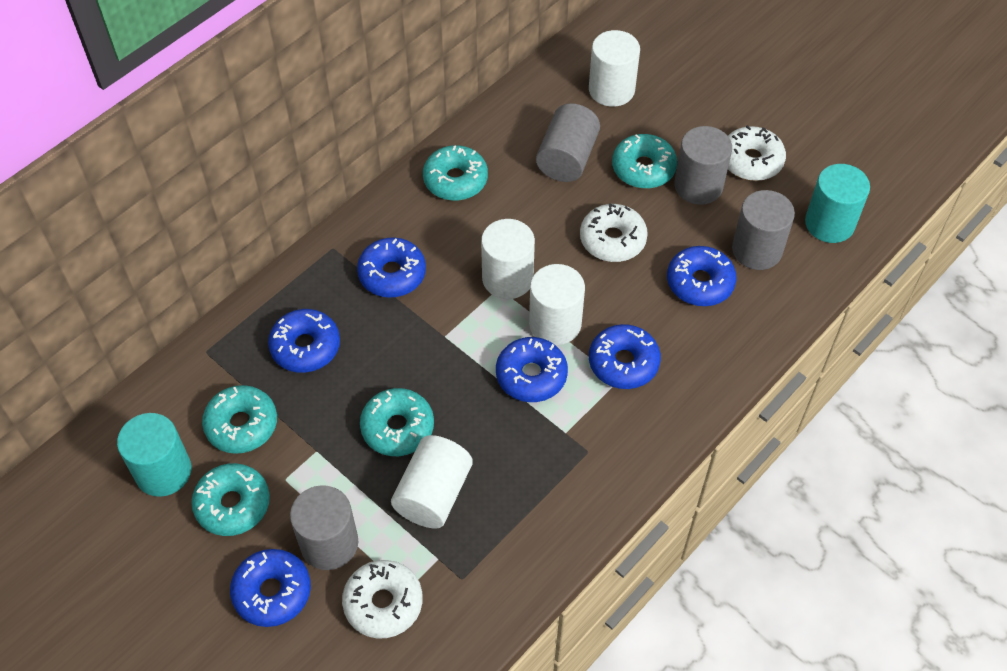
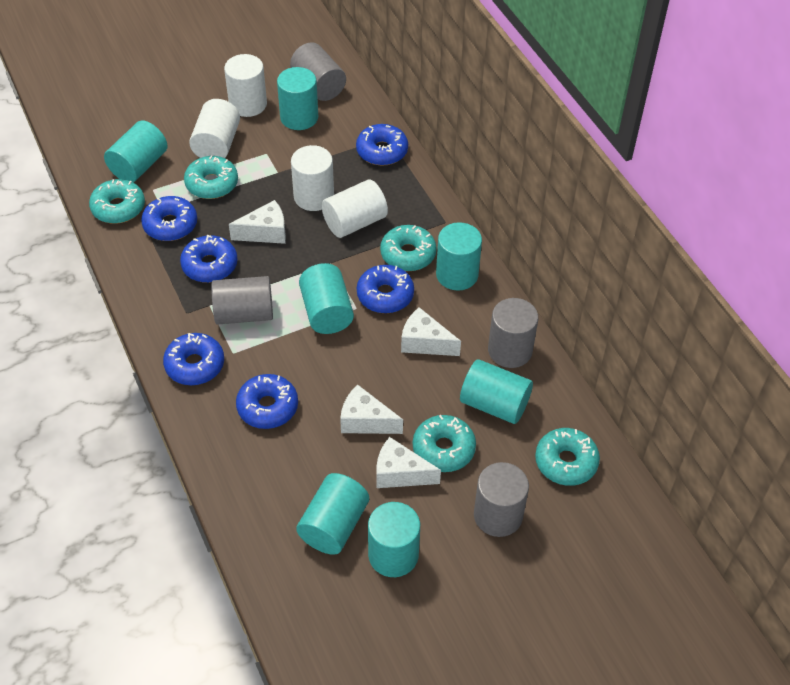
turquoise cylinder: 2 -> 7
white cheese: 0 -> 4
white donut: 3 -> 0

